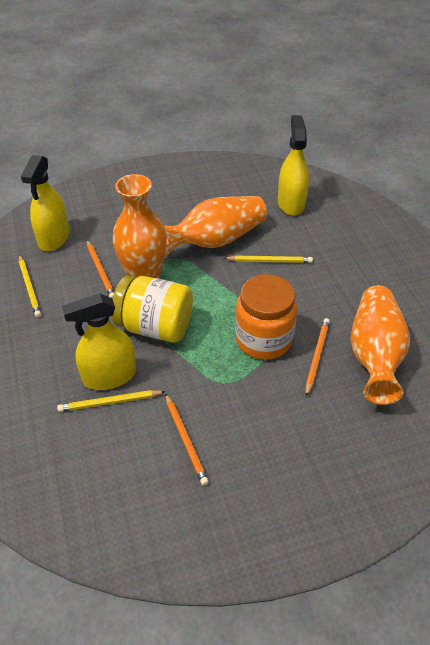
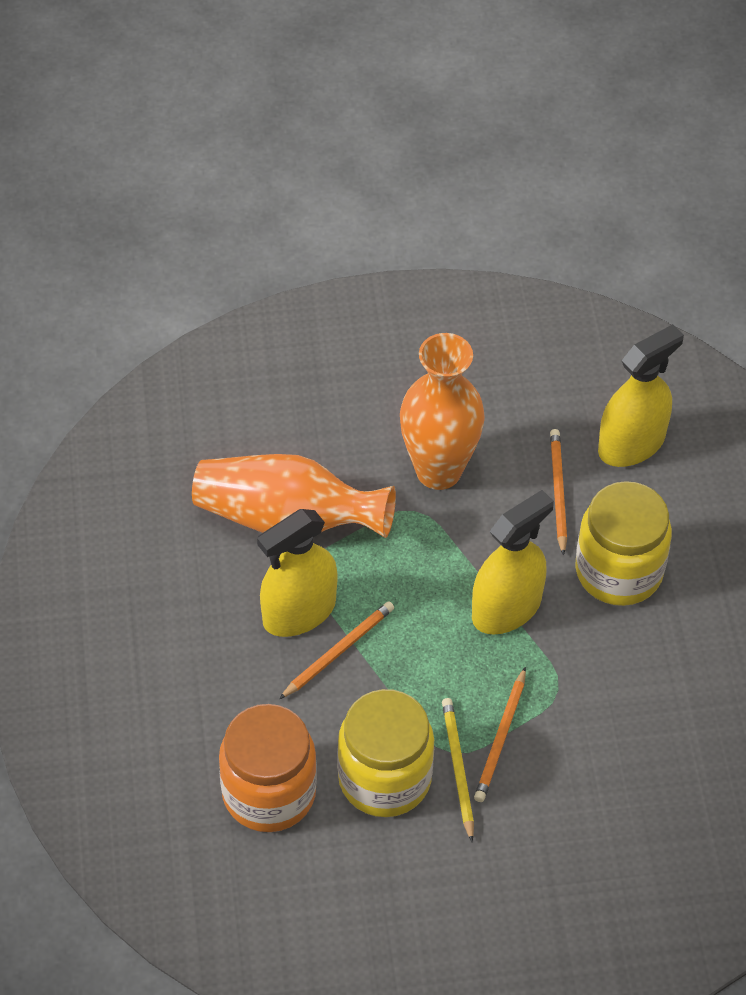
orange vase: 3 -> 2
yellow jar: 1 -> 2
yellow pencil: 3 -> 1

